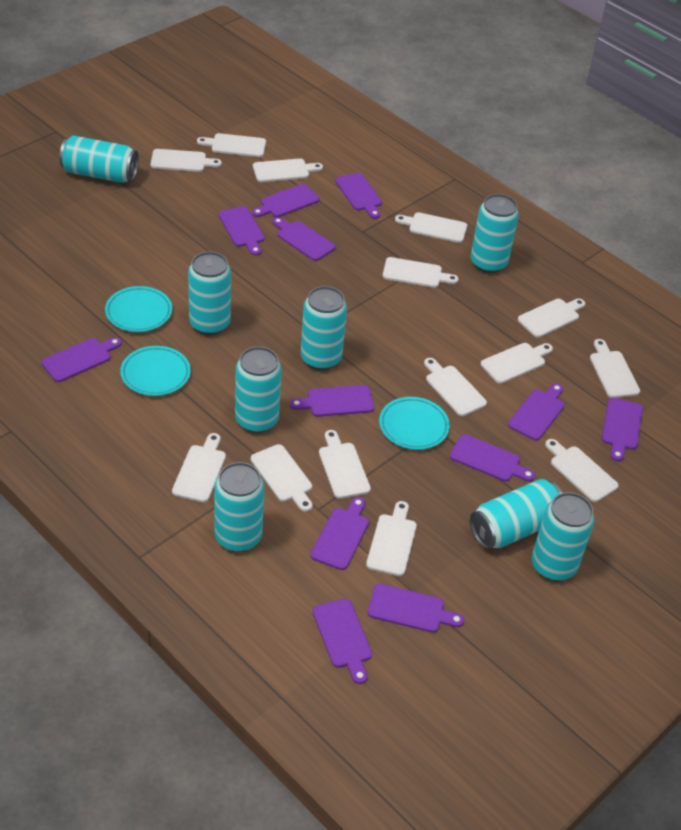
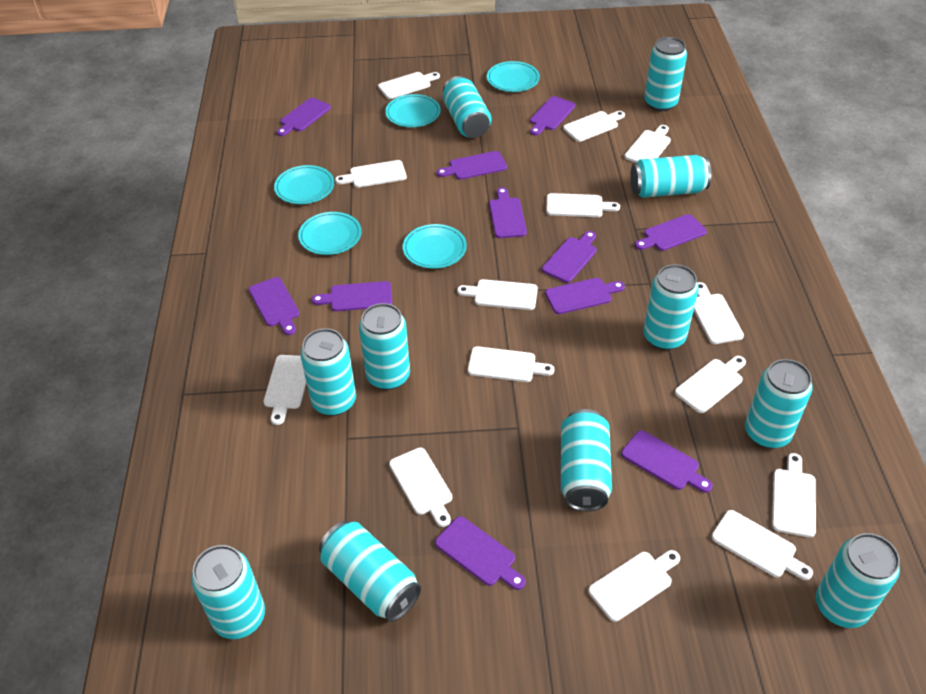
purple cutting board: 12 -> 11
turquoise can: 8 -> 11
turquoise plate: 3 -> 5

